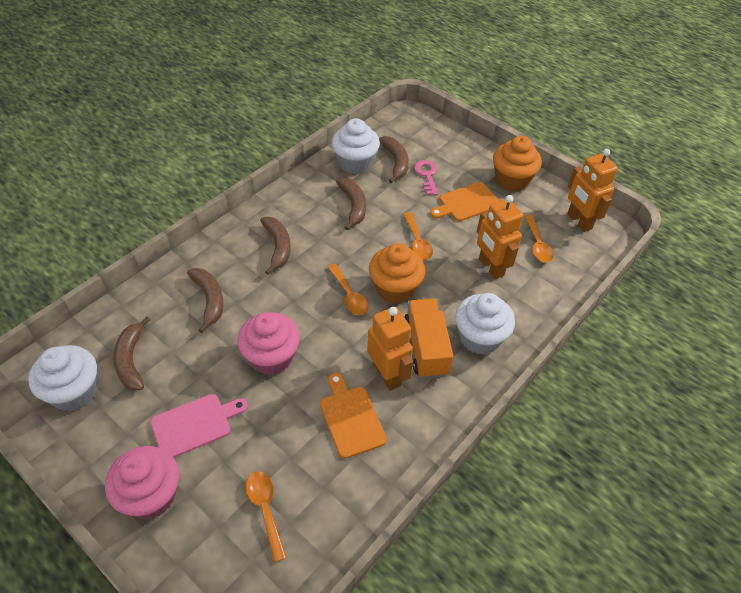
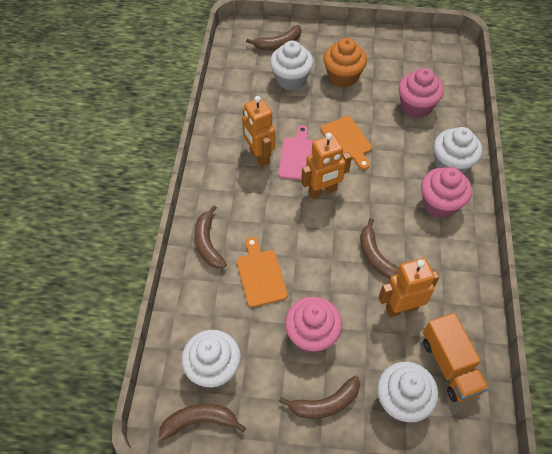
orange cupcake: 2 -> 1
orange spoon: 4 -> 0
pink cupcake: 2 -> 3
pink key: 1 -> 0
white cupcake: 3 -> 4

